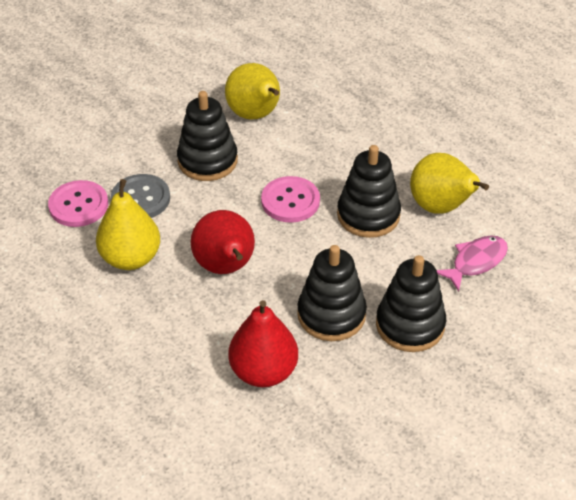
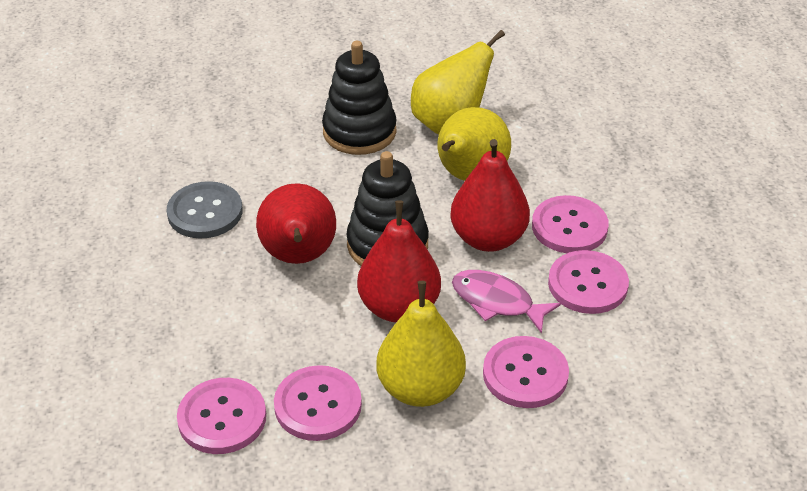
black stacking toy: 4 -> 2
pink button: 2 -> 5
red pear: 2 -> 3

